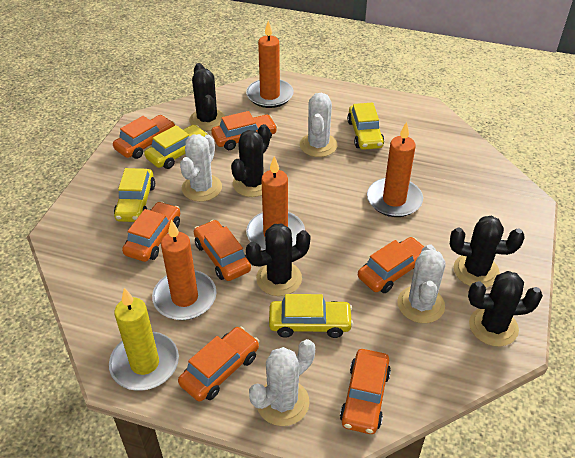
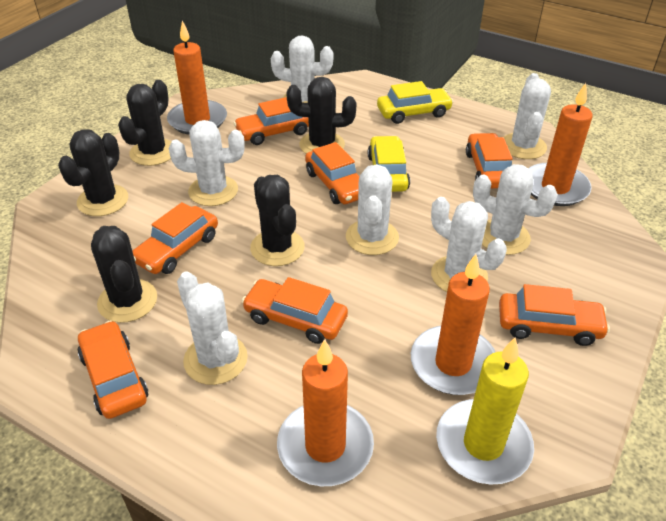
white cactus: 4 -> 7
yellow car: 4 -> 2

